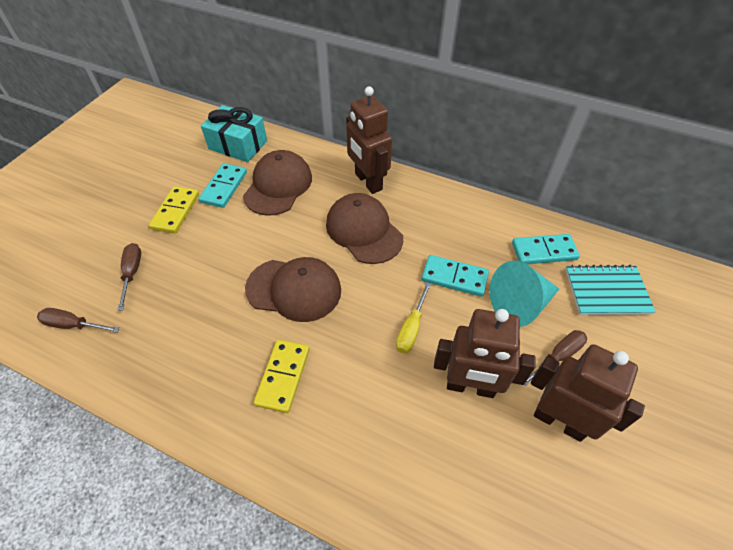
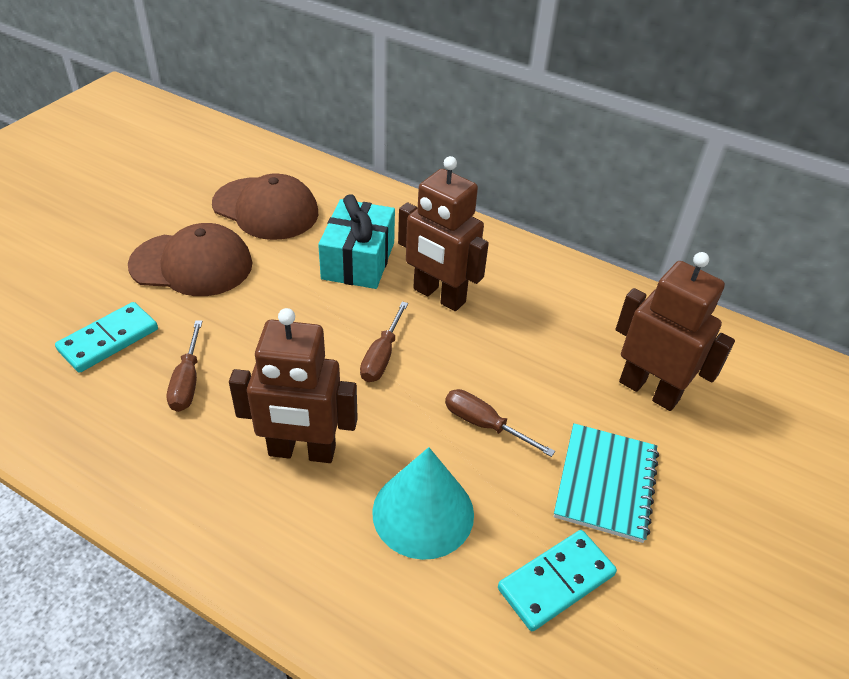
brown cap: 3 -> 2
turquoise domino: 3 -> 2
yellow domino: 2 -> 0
yellow screwdriver: 1 -> 0

